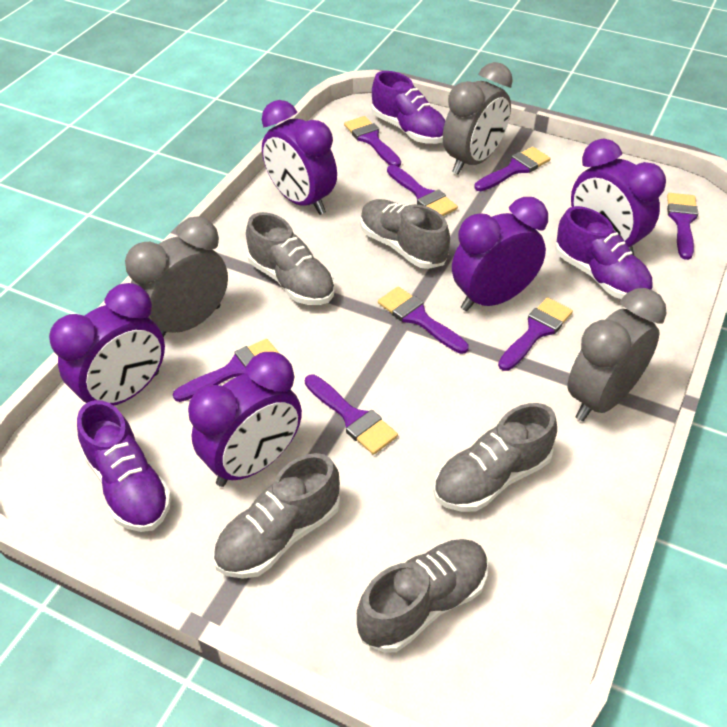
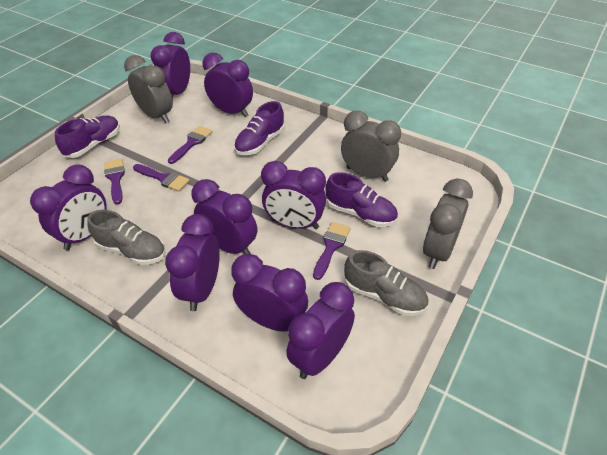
grey shoe: 5 -> 2
purple brush: 8 -> 4
purple clock: 5 -> 8

